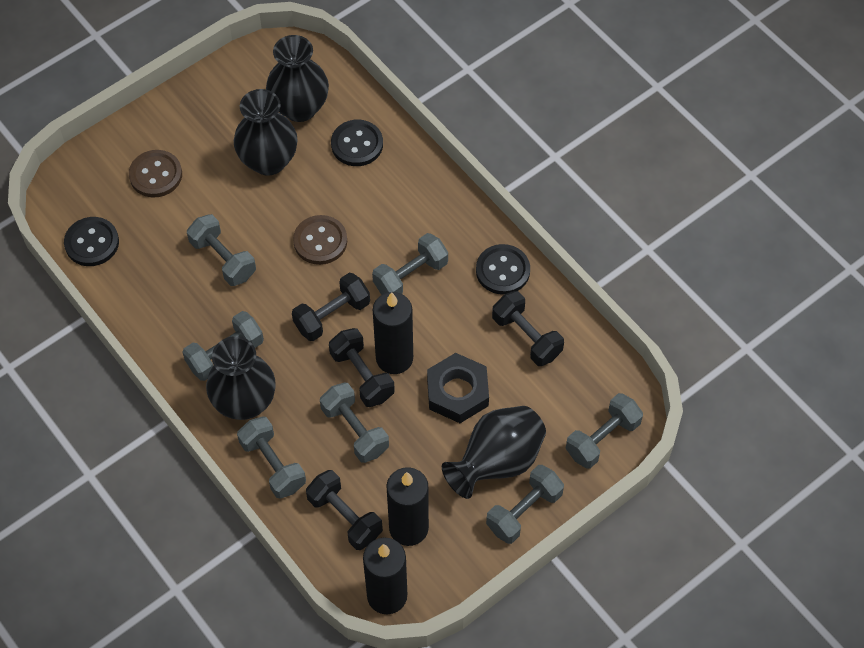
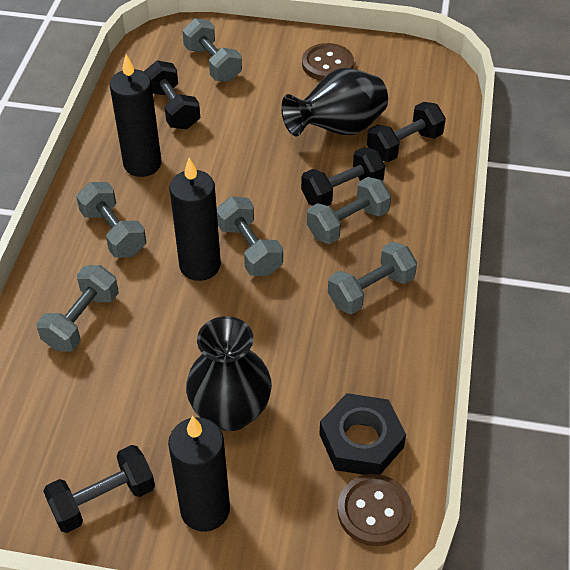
black button: 3 -> 0
black vase: 4 -> 2
grey dumbbell: 7 -> 6

